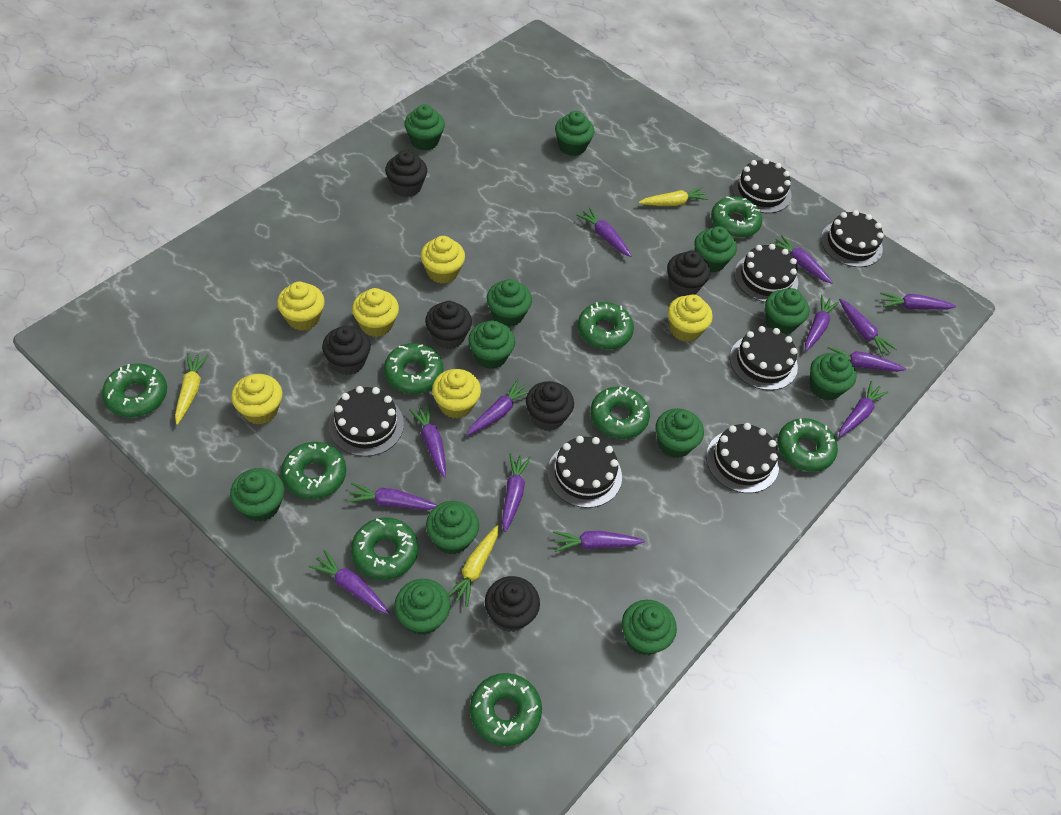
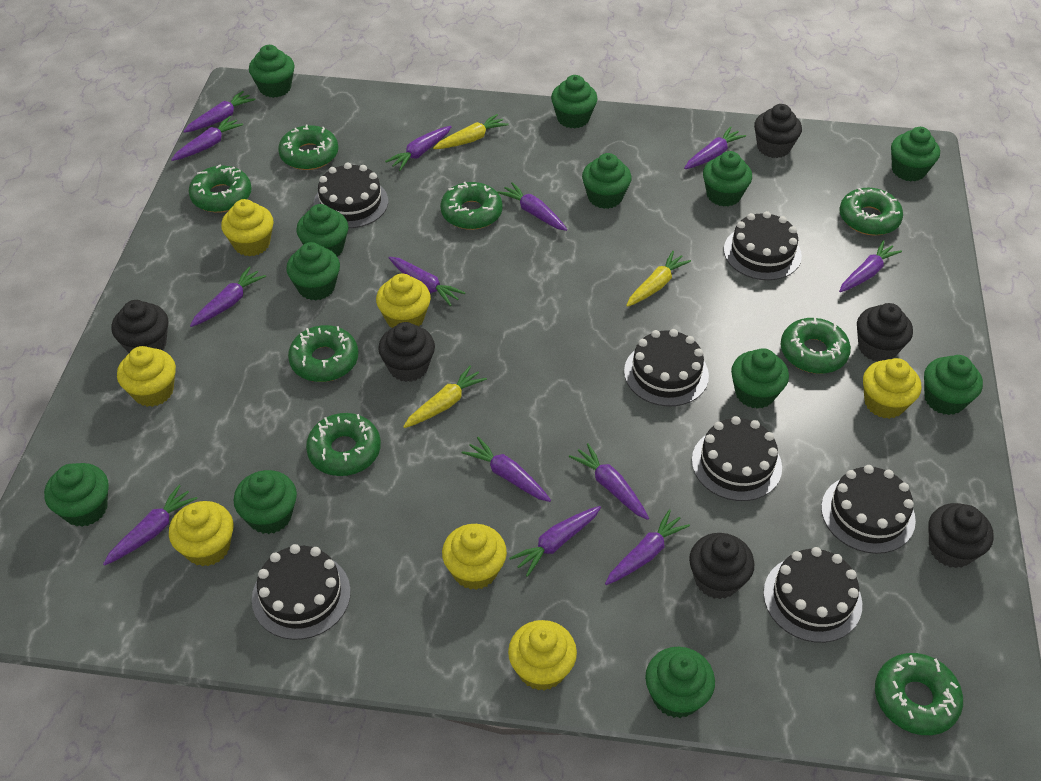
green donut: 9 -> 8
yellow cupcake: 6 -> 7

